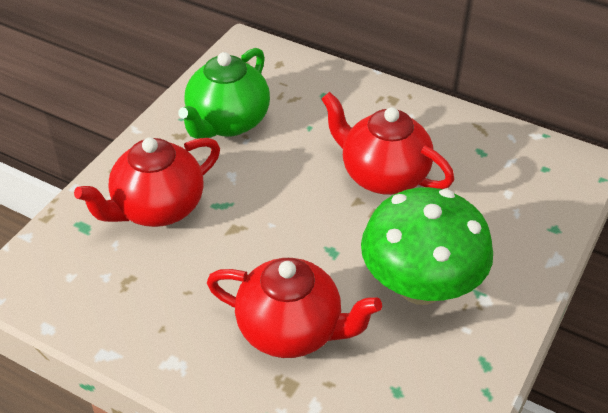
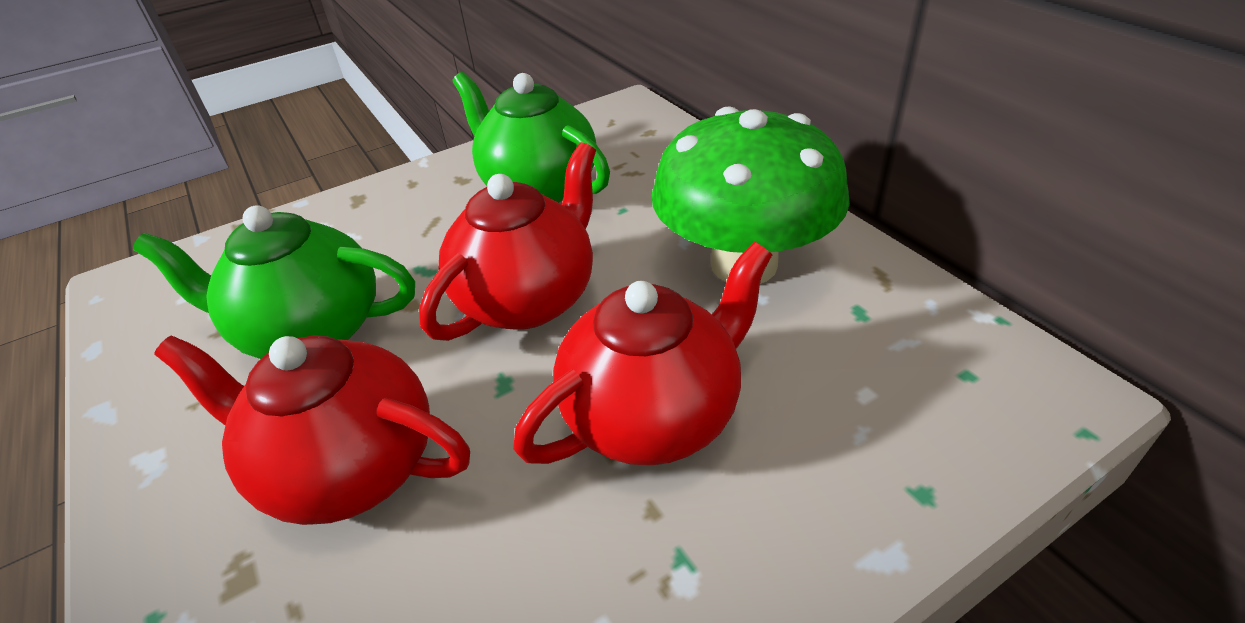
green teapot: 1 -> 2

